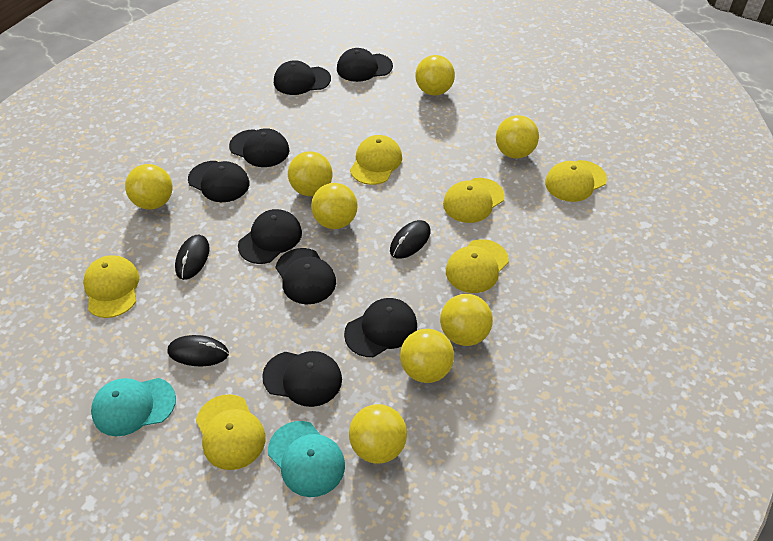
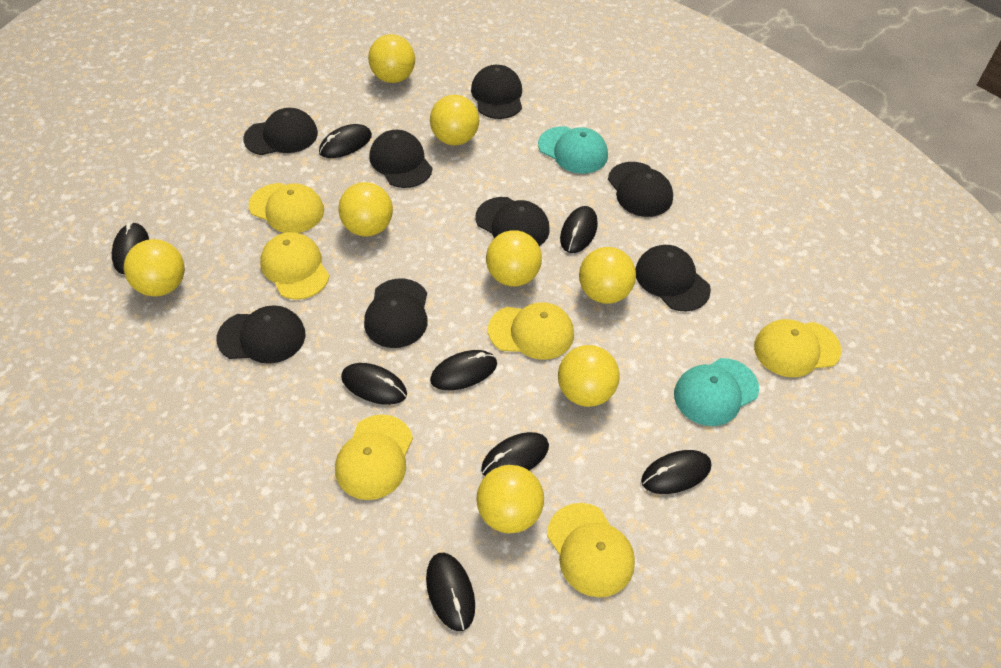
black mouse: 3 -> 8

